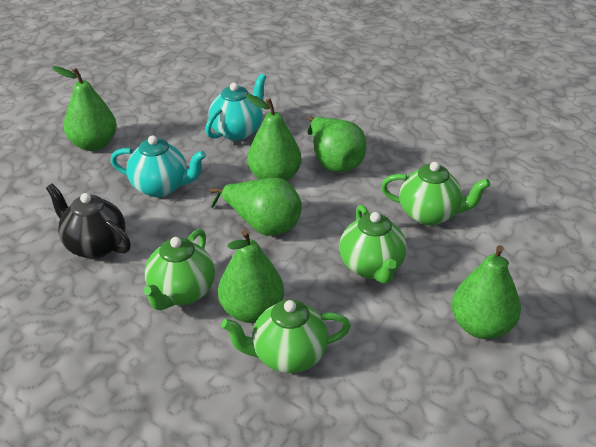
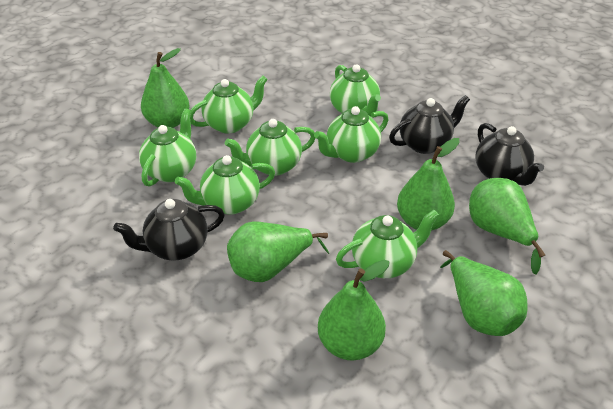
black teapot: 1 -> 3
green teapot: 4 -> 7
turquoise teapot: 2 -> 0

